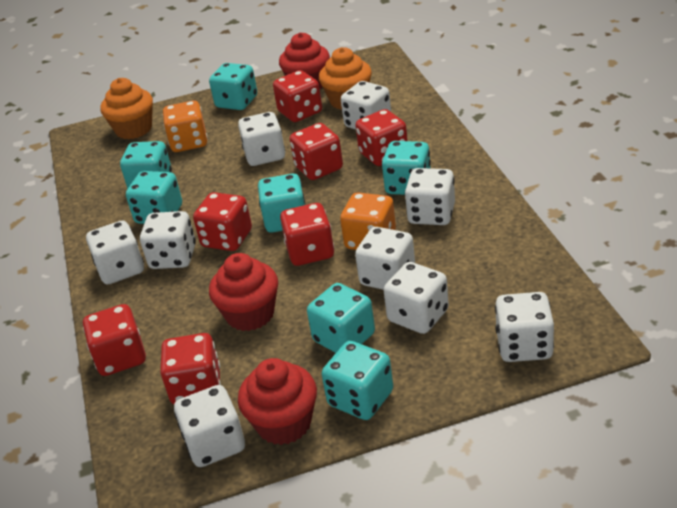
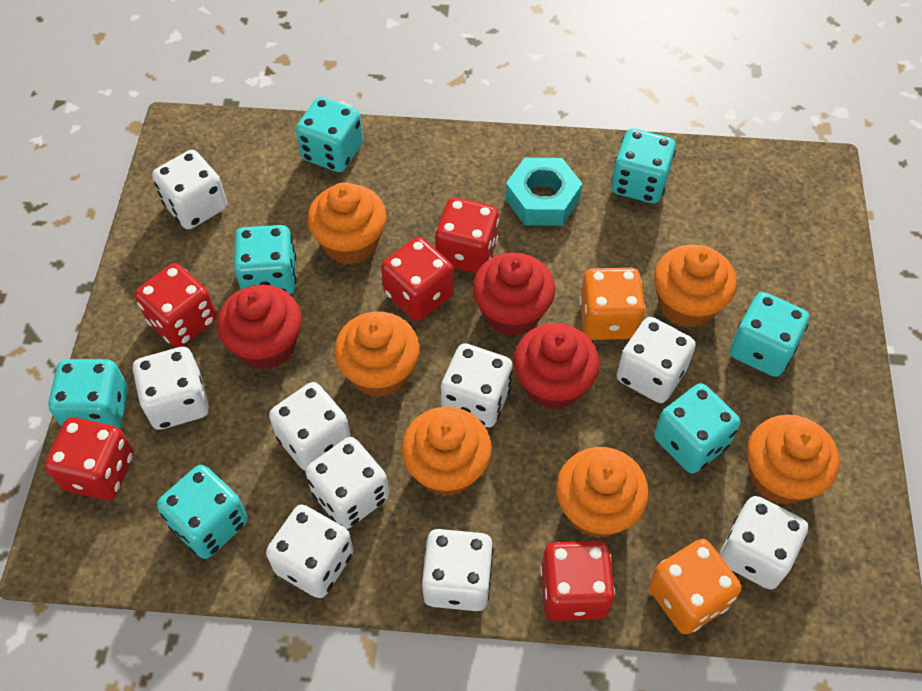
orange cupcake: 2 -> 6
red dice: 7 -> 5
turquoise nut: 0 -> 1

